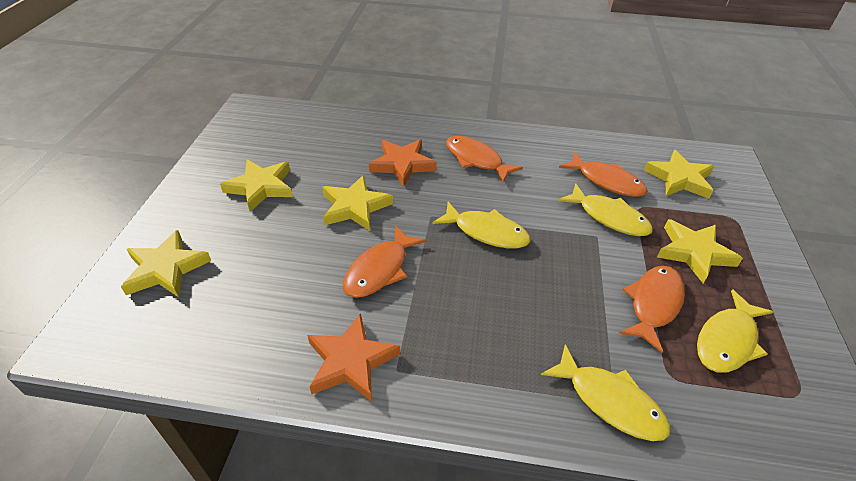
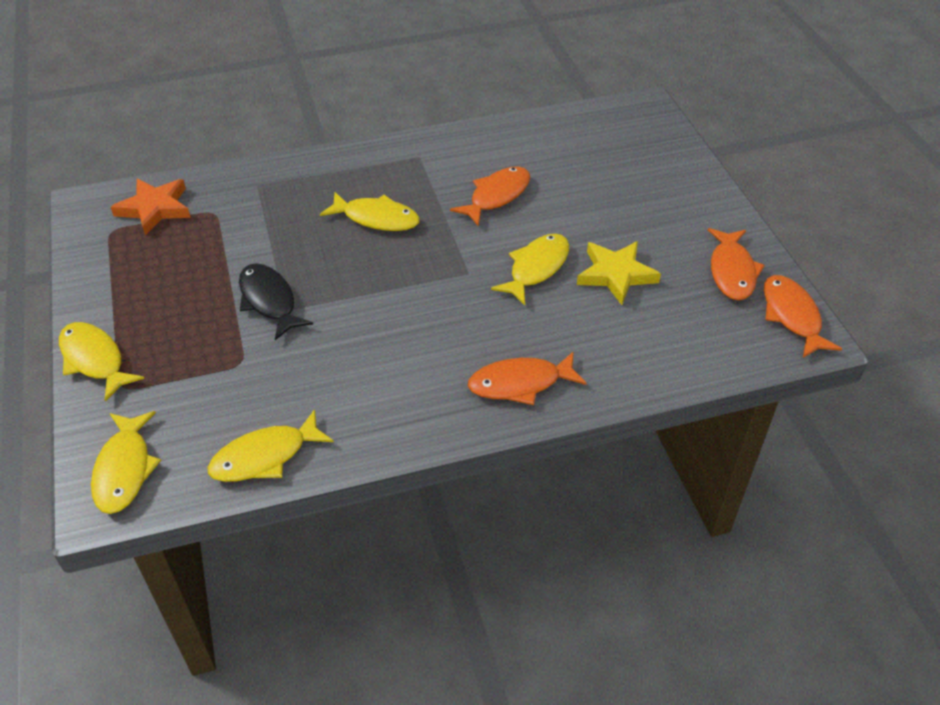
black fish: 0 -> 1
orange star: 2 -> 1
yellow fish: 4 -> 5
yellow star: 5 -> 1

